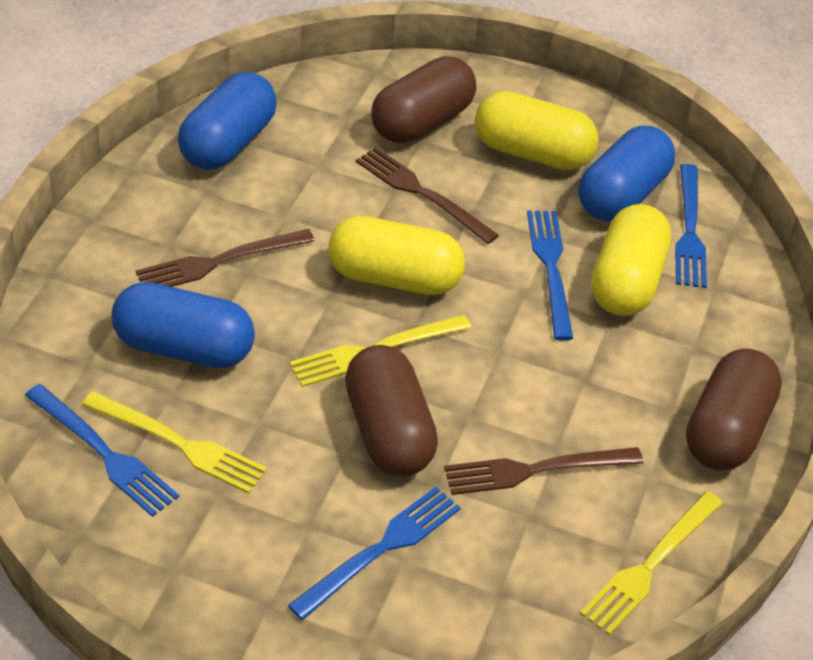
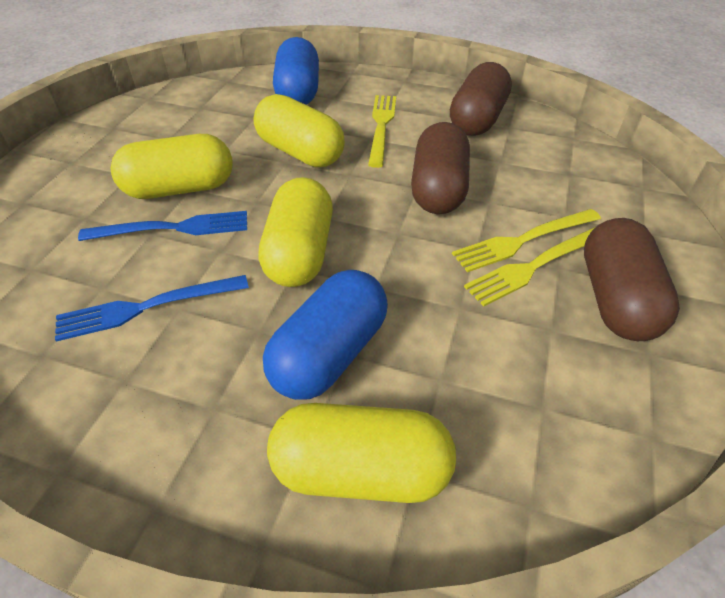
blue capsule: 3 -> 2
blue fork: 4 -> 2
brown fork: 3 -> 0
yellow capsule: 3 -> 4

